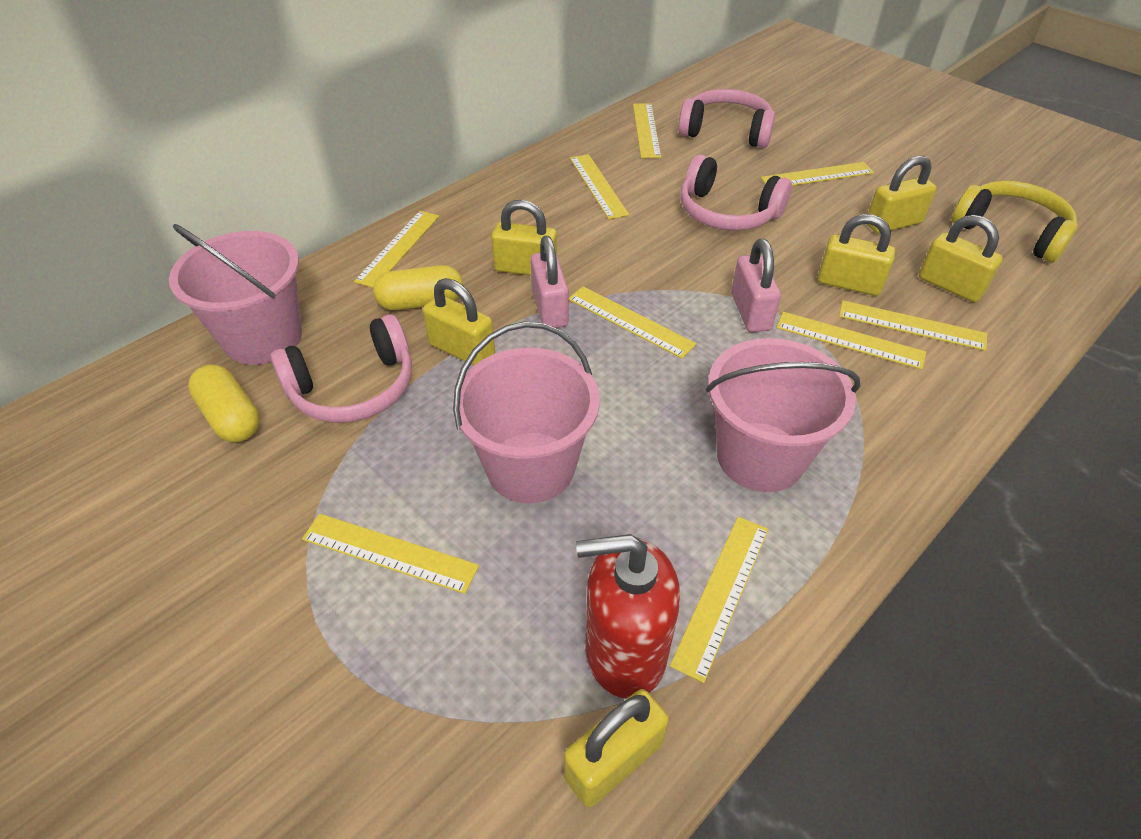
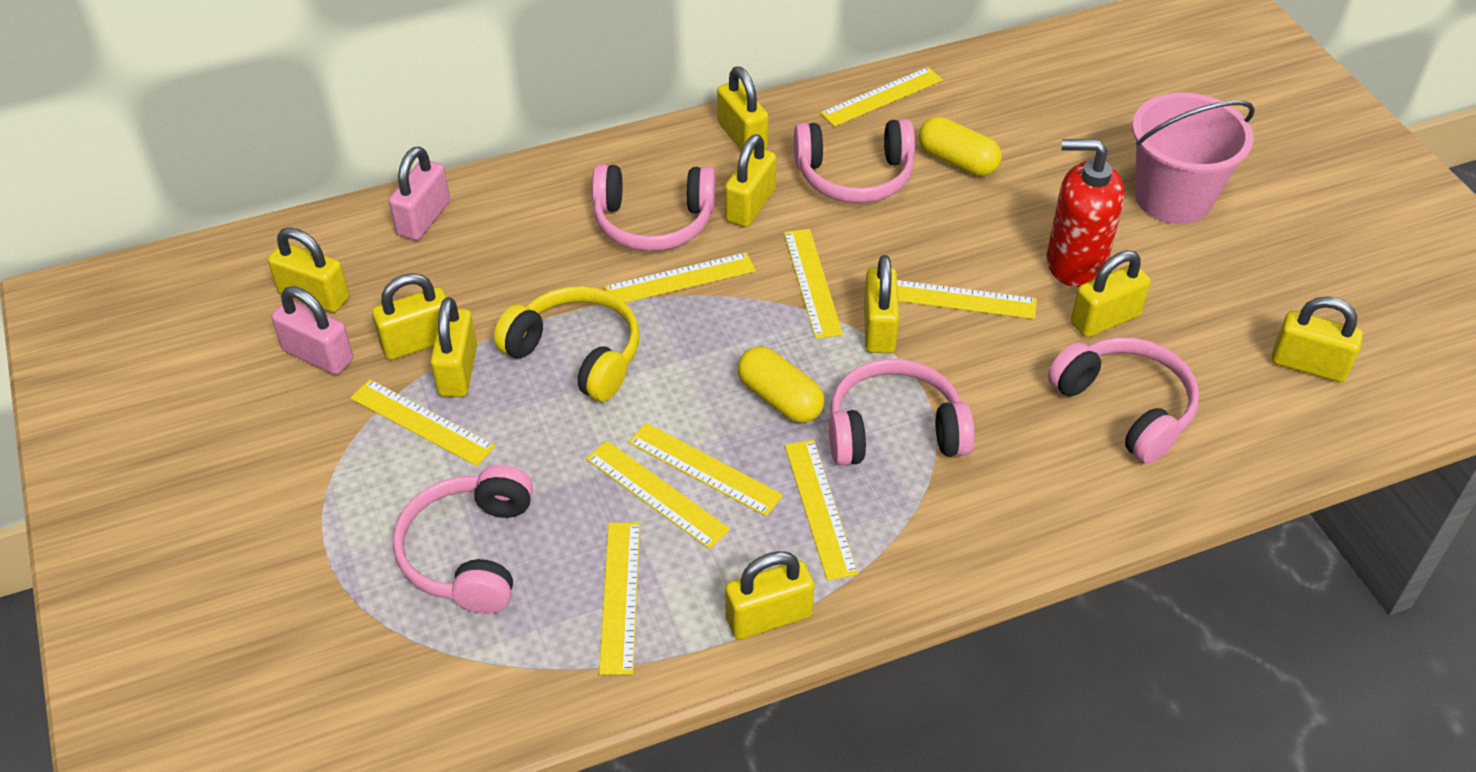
pink bucket: 3 -> 1
pink headphones: 3 -> 5
yellow padlock: 6 -> 9

